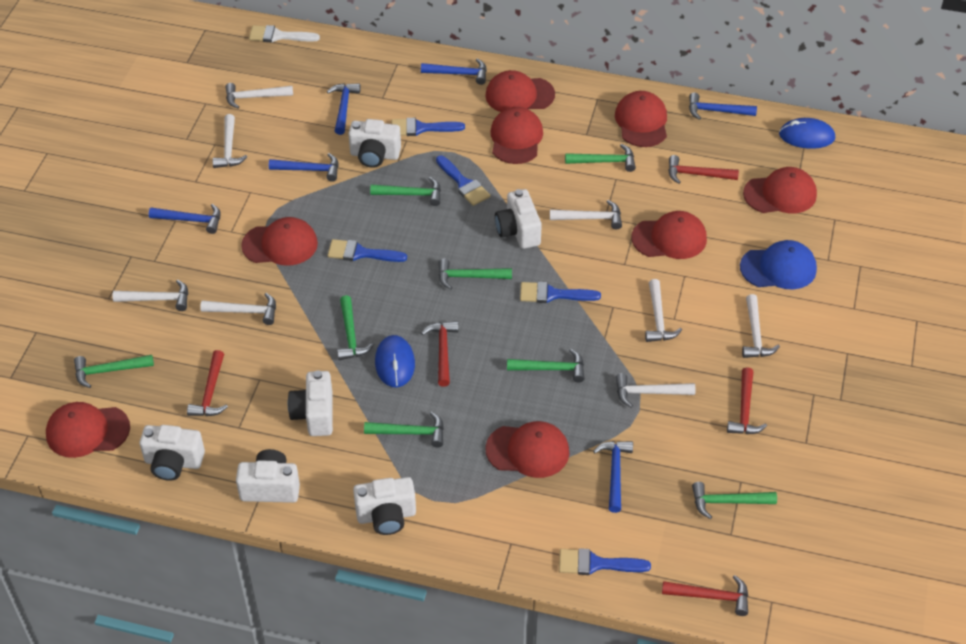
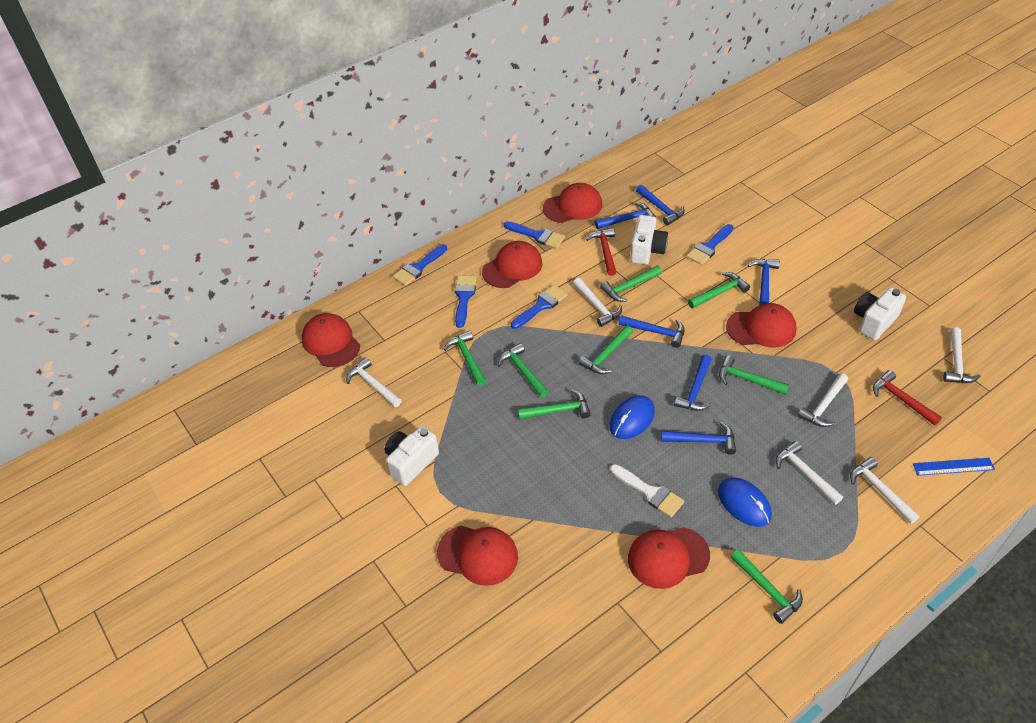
blue cap: 1 -> 0
blue ruler: 0 -> 1
red cap: 8 -> 6
red hammer: 5 -> 2
white camera: 6 -> 3
white hammer: 8 -> 6

